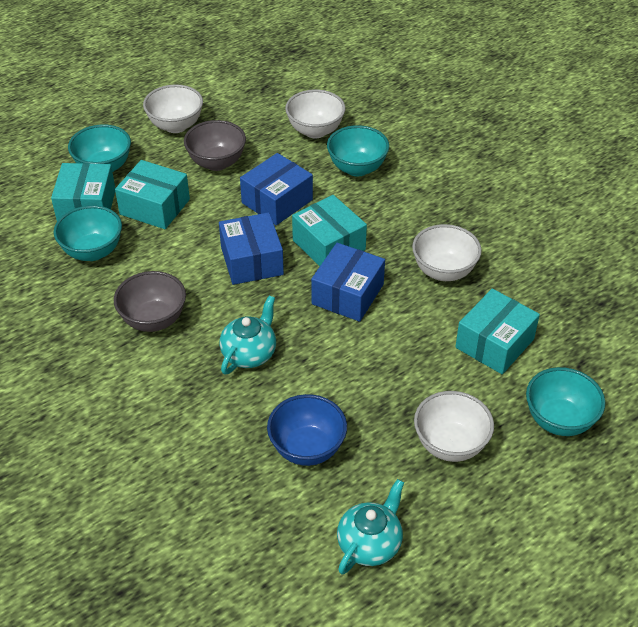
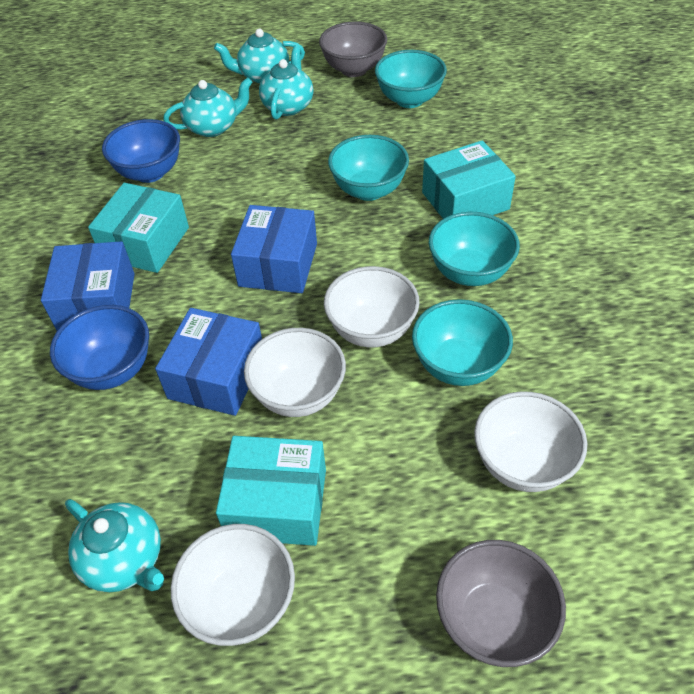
blue bowl: 1 -> 2
turquoise box: 4 -> 3
turquoise teapot: 2 -> 4

